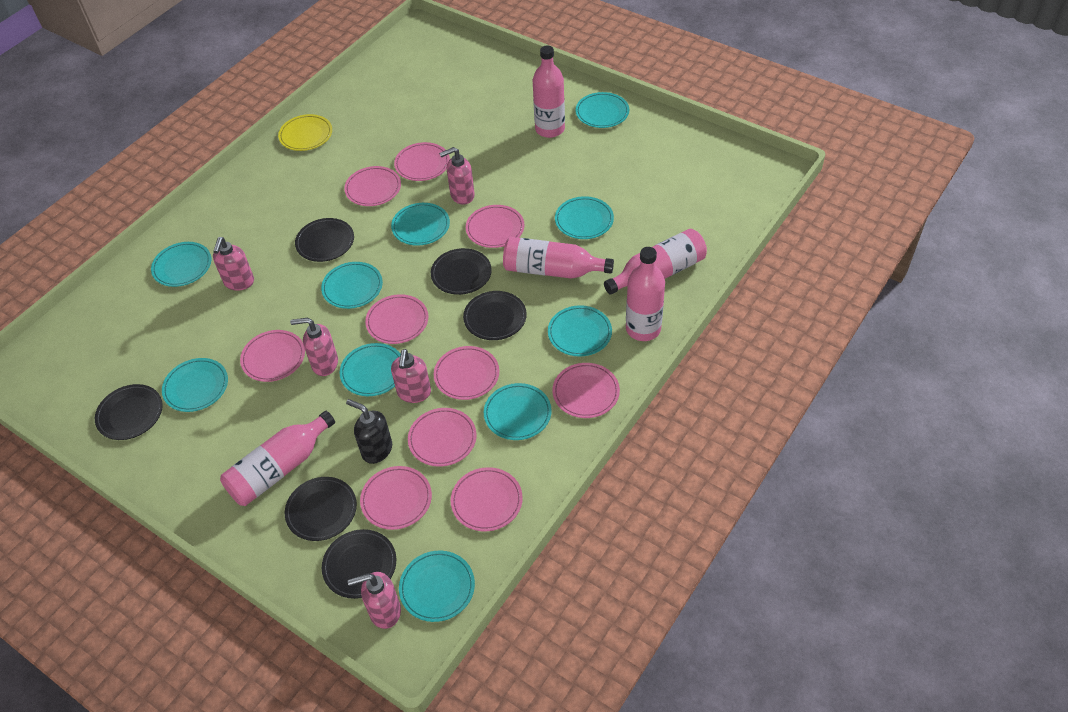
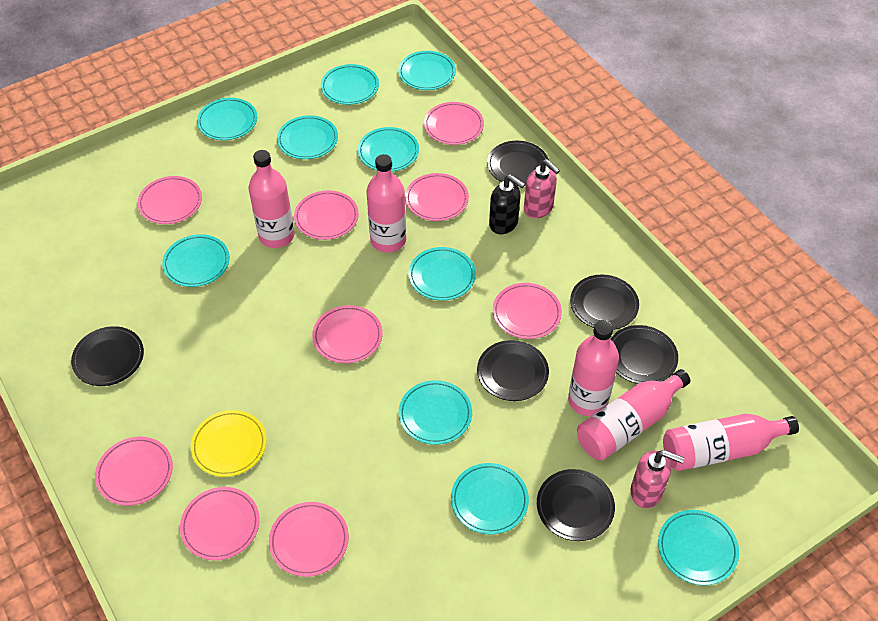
pink plate: 10 -> 9
pink soap dispenser: 5 -> 2

